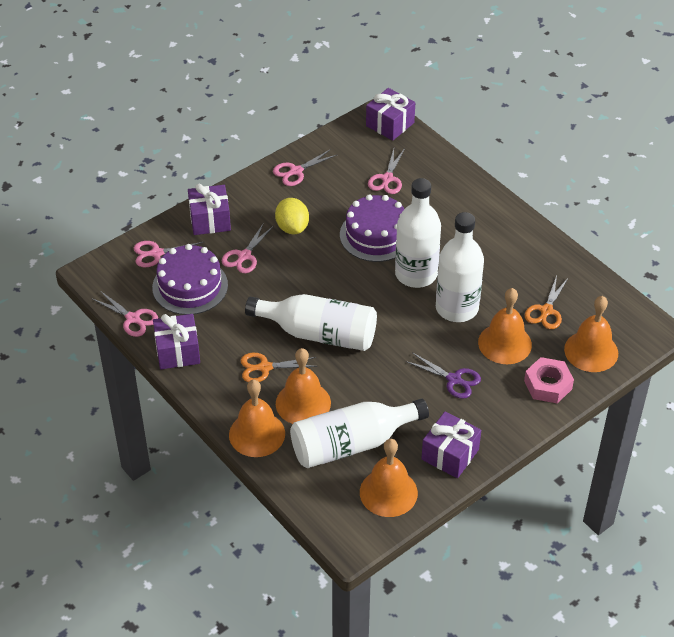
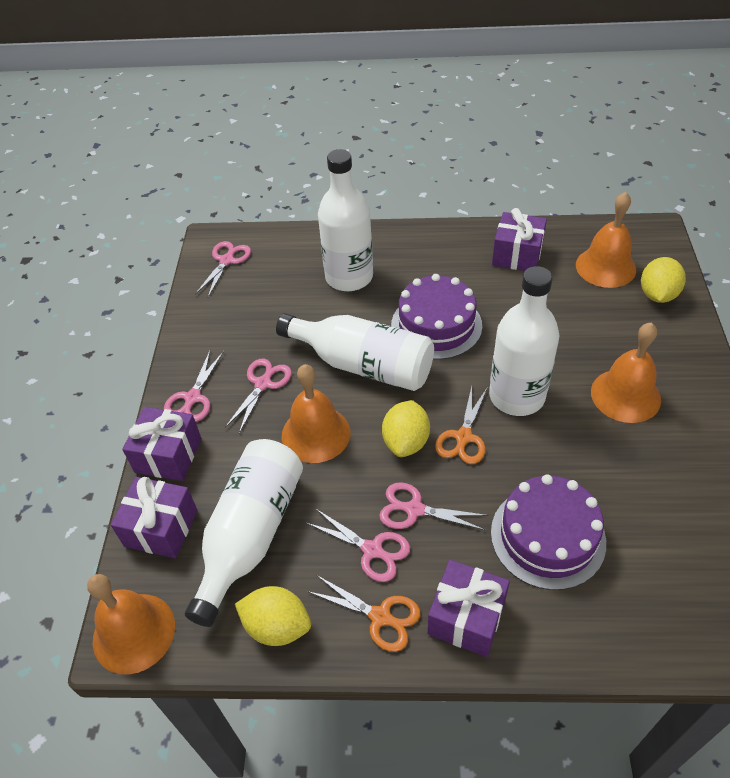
orange bell: 5 -> 4
pink nut: 1 -> 0
purple scissors: 1 -> 0
yellow lemon: 1 -> 3

